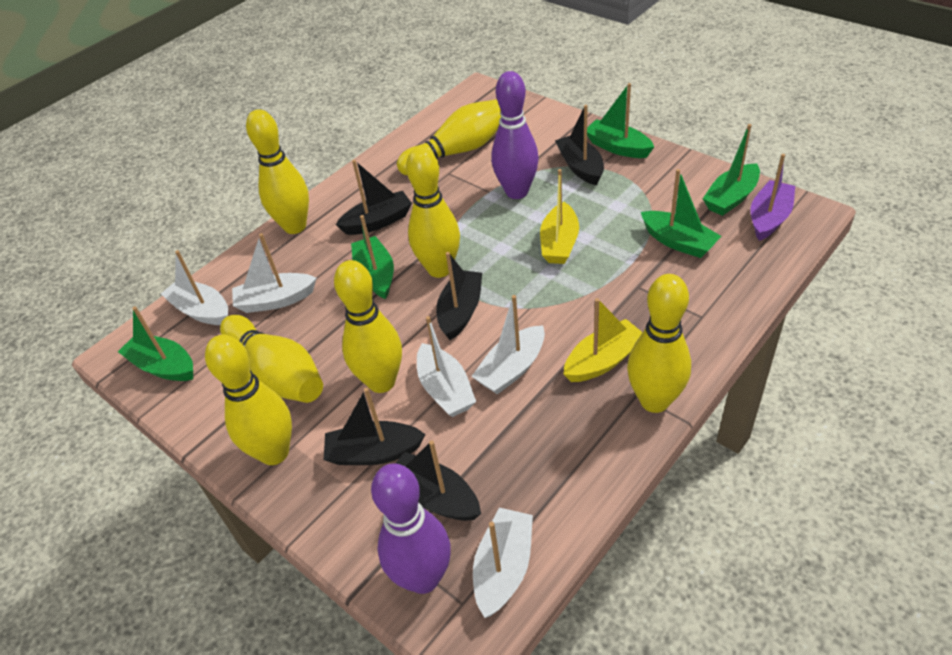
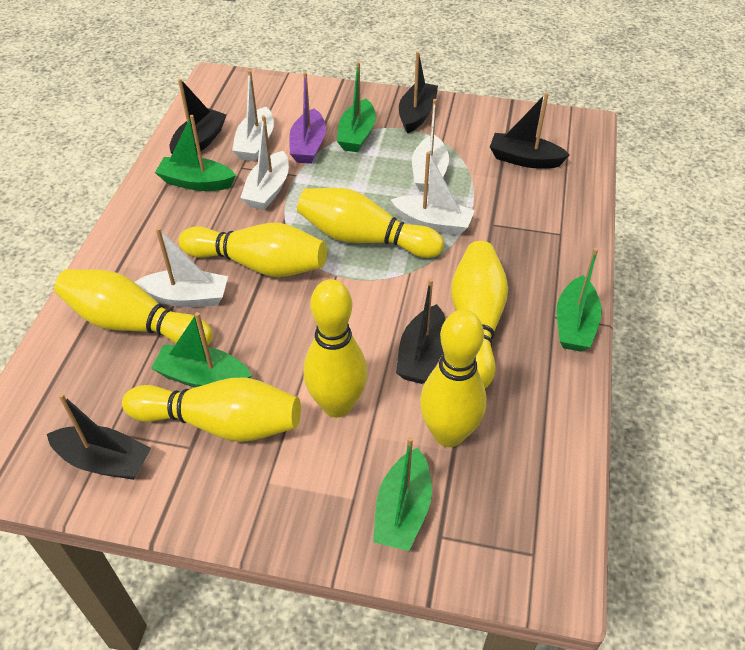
purple bowling pin: 2 -> 0
yellow boat: 2 -> 0

